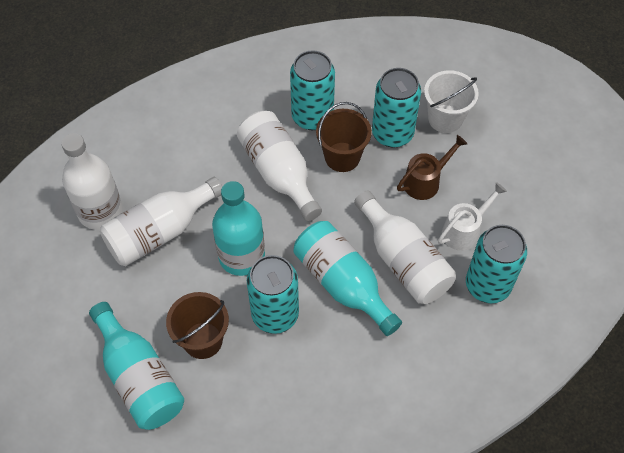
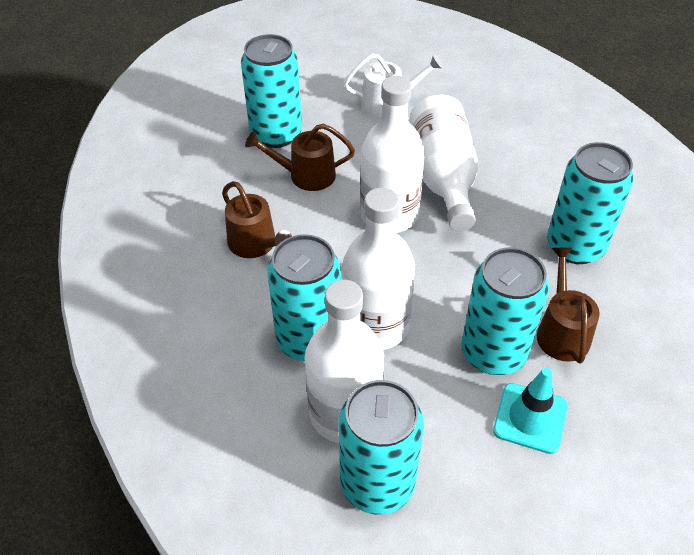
brown bucket: 2 -> 0
brown watering can: 1 -> 3
turquoise bottle: 3 -> 0
turquoise can: 4 -> 5
turquoise traffic cone: 0 -> 1
white bucket: 1 -> 0

